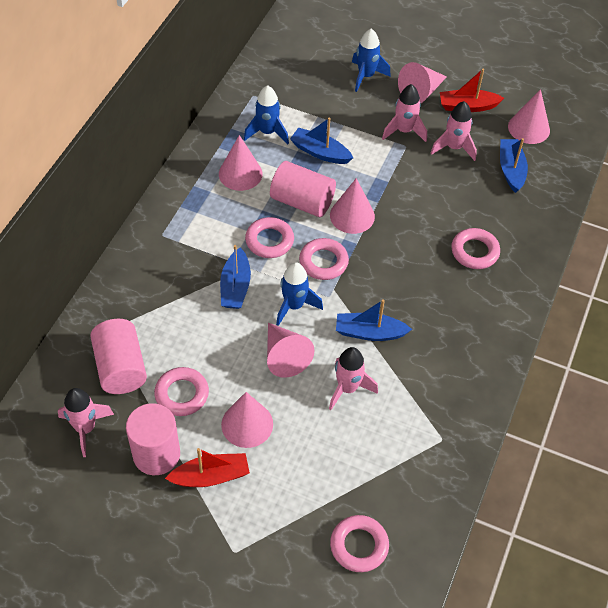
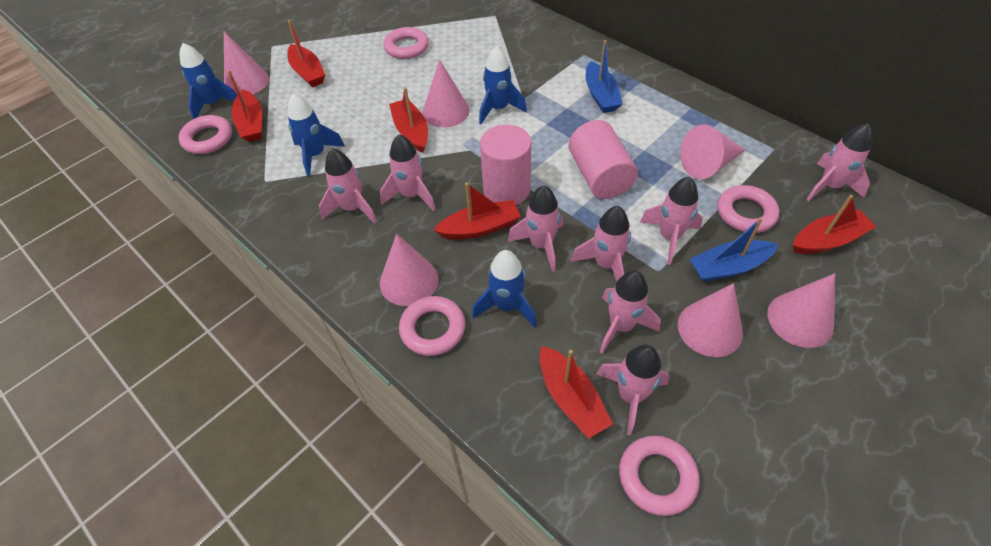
blue boat: 4 -> 2
blue rocket: 3 -> 4
pink cylinder: 3 -> 2
pink rocket: 4 -> 8
red boat: 2 -> 6

